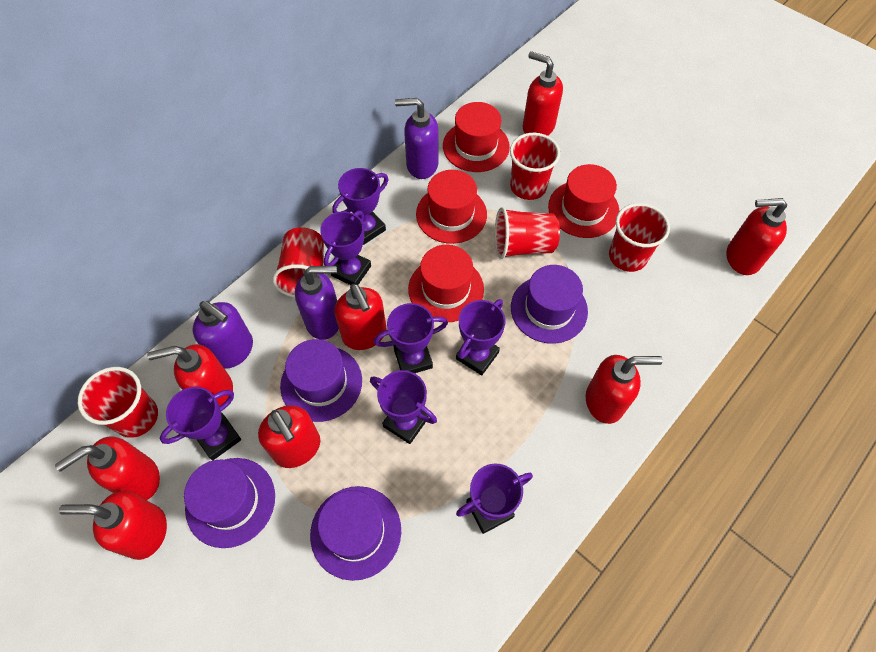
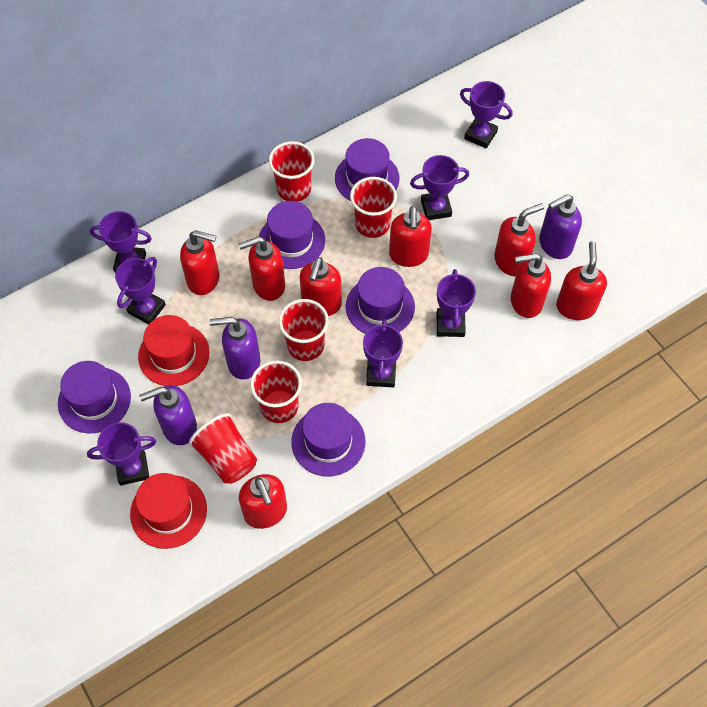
purple hat: 4 -> 5
red hat: 4 -> 2

